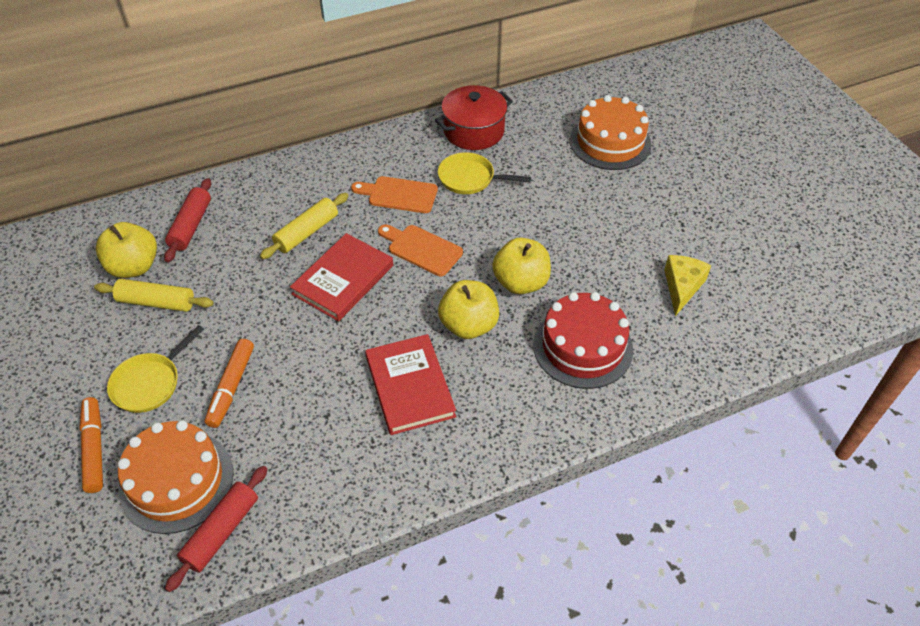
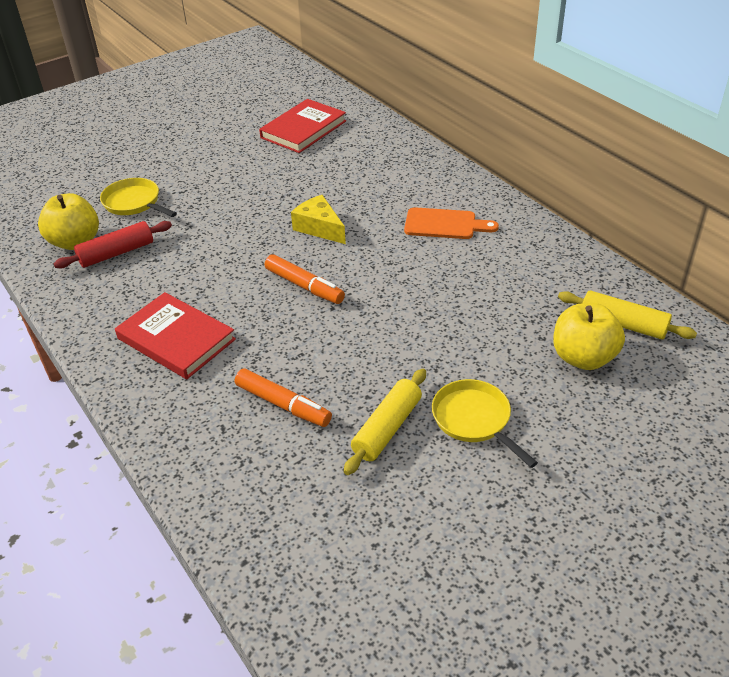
orange cake: 2 -> 0
orange cutting board: 2 -> 1
red cake: 1 -> 0
red pot: 1 -> 0
red rolling pin: 2 -> 1
yellow apple: 3 -> 2

